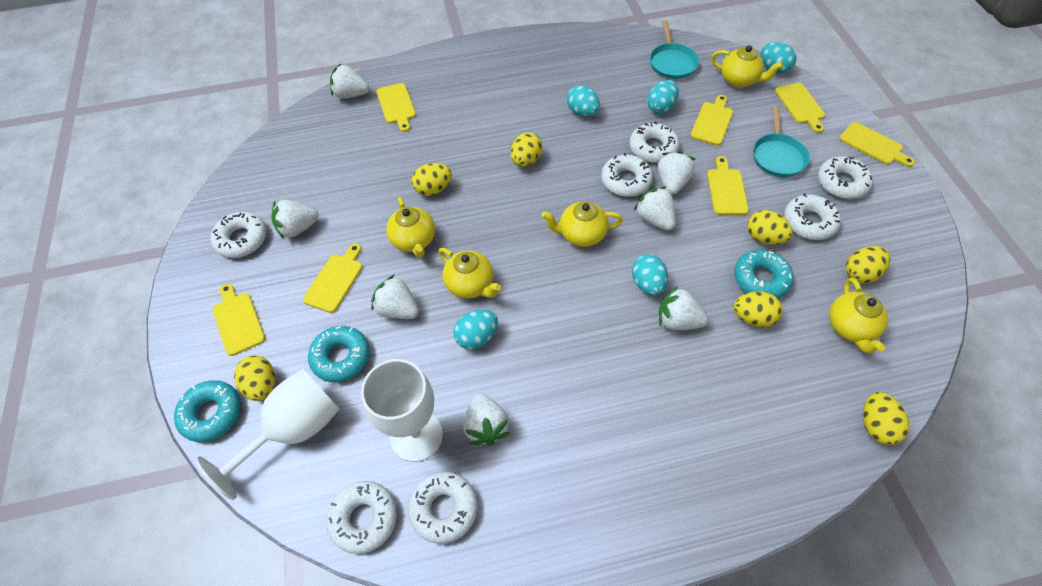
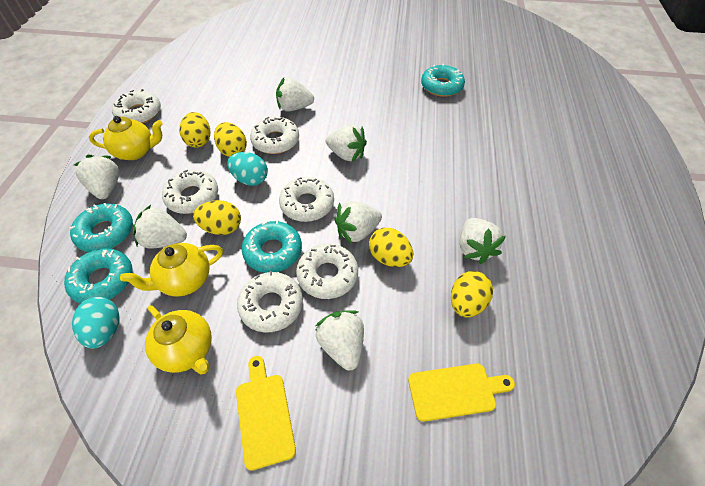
turquoise donut: 3 -> 4
turquoise egg: 5 -> 2
turquoise pan: 2 -> 0
white donut: 7 -> 6
white goblet: 2 -> 0
yellow cutting board: 7 -> 2
yellow egg: 7 -> 5
yellow teapot: 5 -> 3

